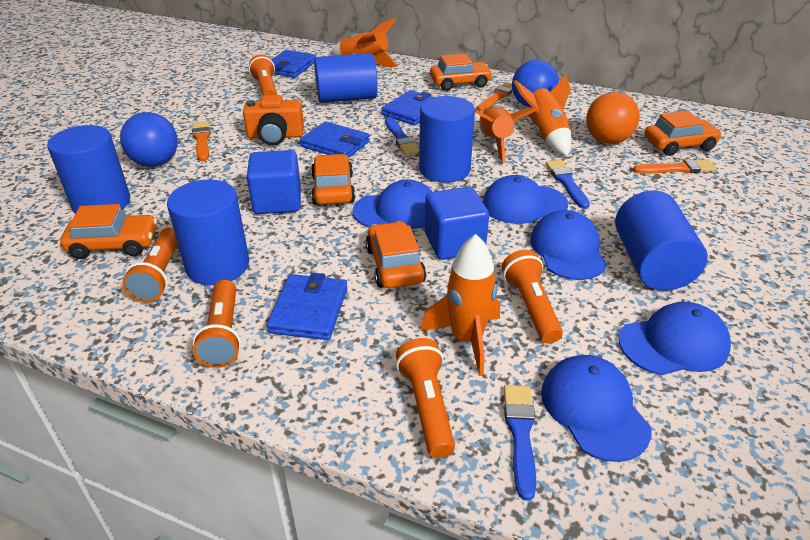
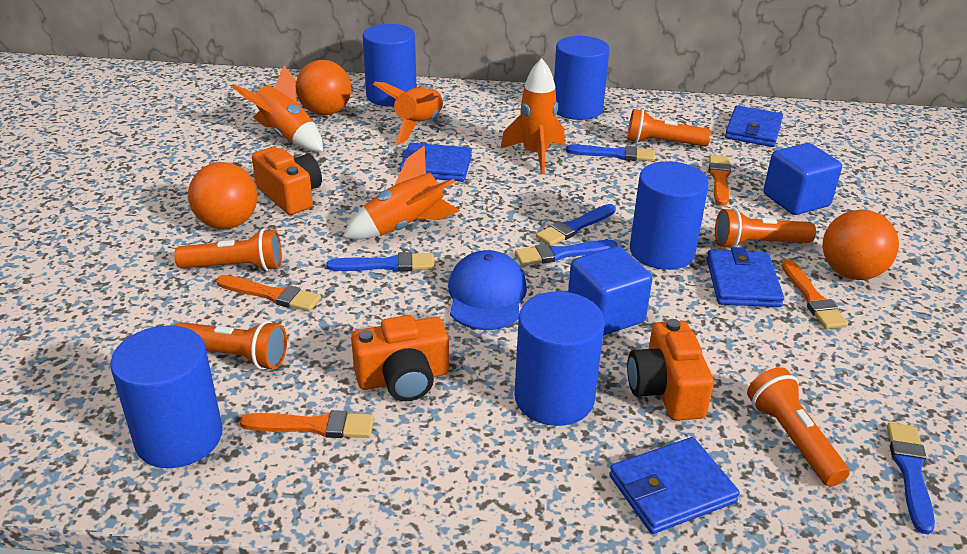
blue ball: 2 -> 0
blue brush: 3 -> 5
blue cap: 5 -> 1
orange ball: 1 -> 3
orange brush: 3 -> 4
orange camera: 1 -> 3
orange car: 5 -> 0

